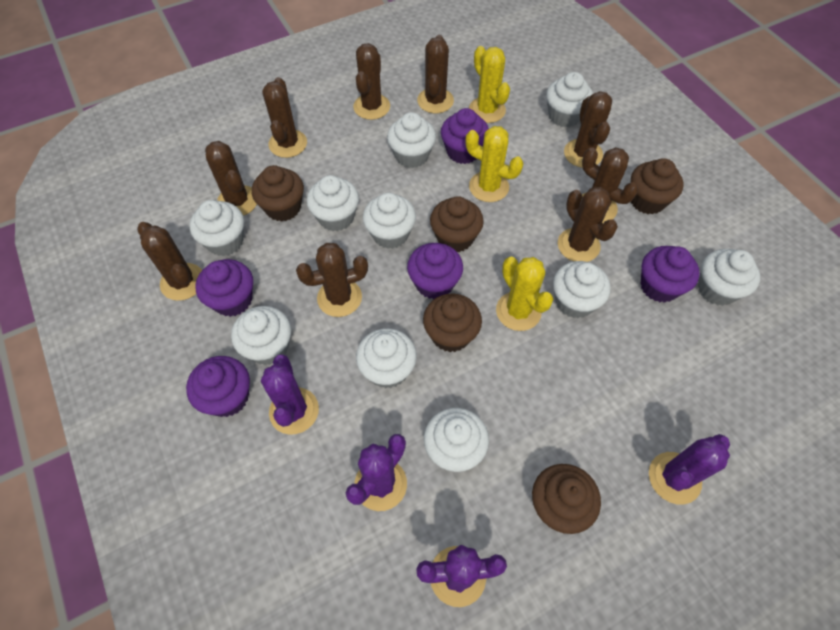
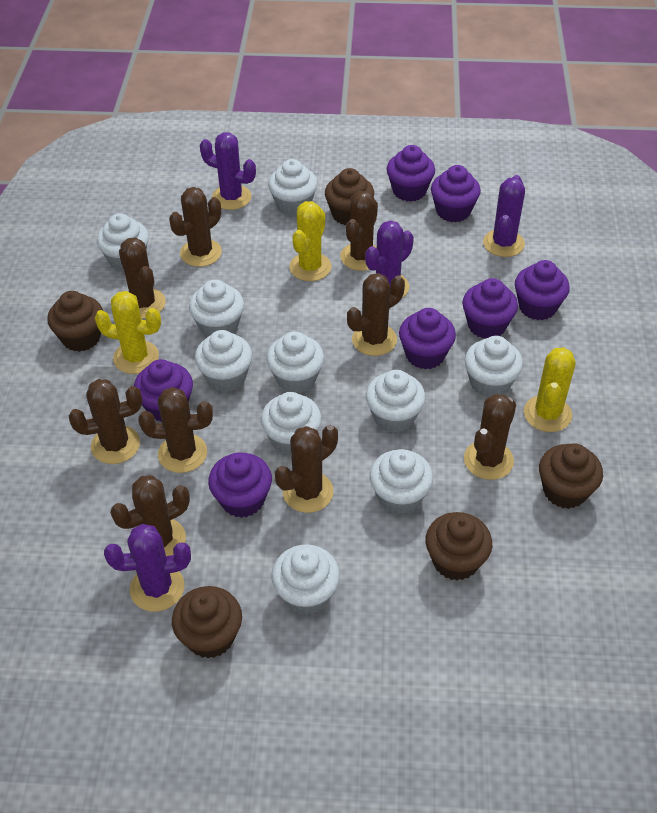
purple cupcake: 5 -> 7

